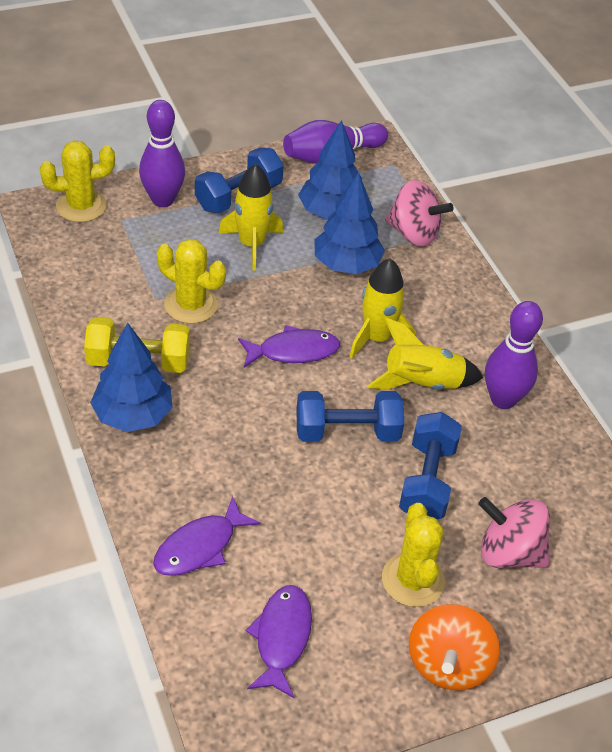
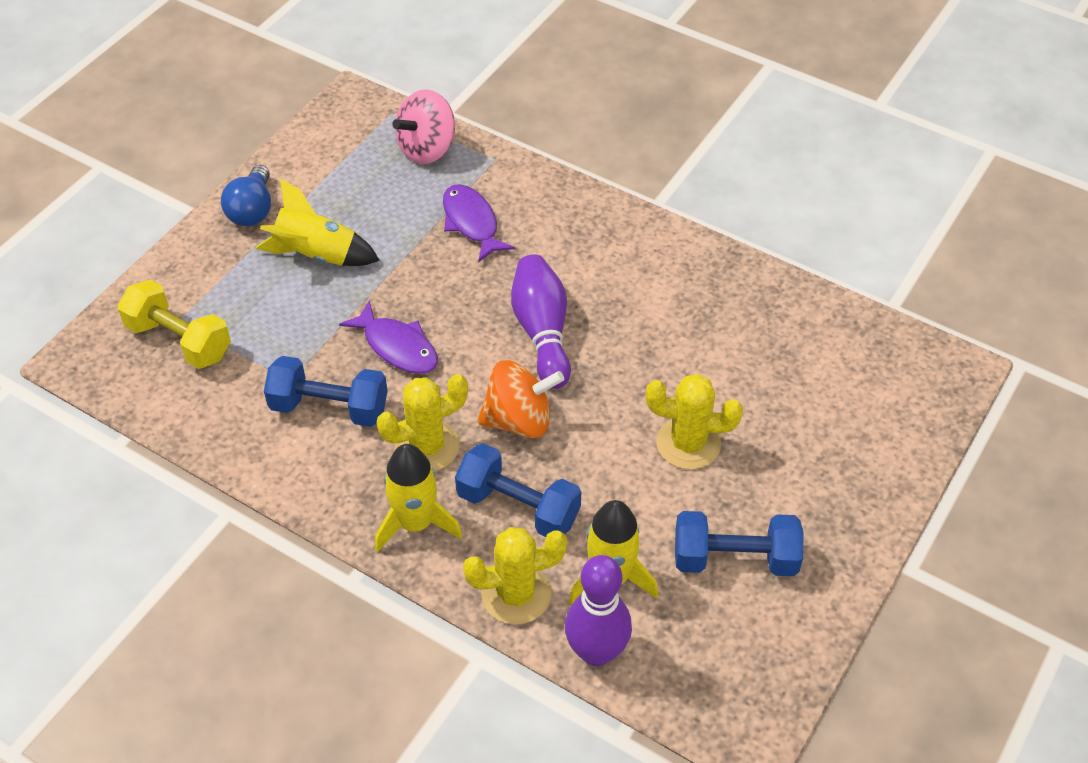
blue light bulb: 0 -> 1
blue tree: 3 -> 0
pink spinning top: 2 -> 1
purple bowling pin: 3 -> 2
purple fish: 3 -> 2

